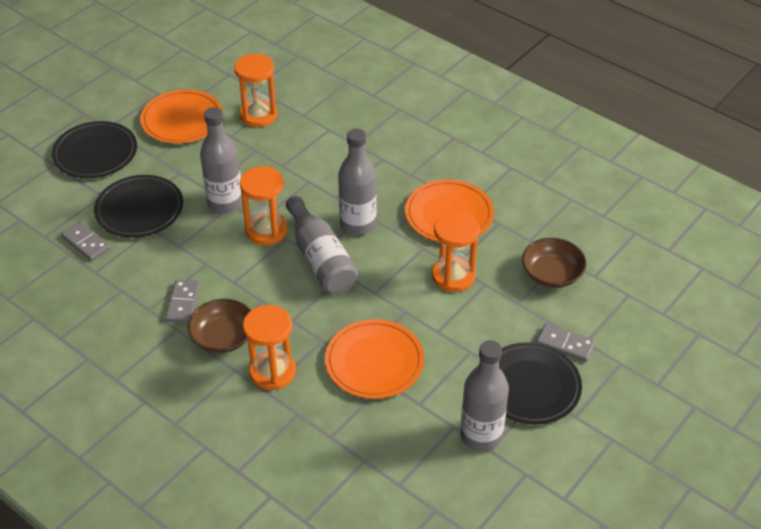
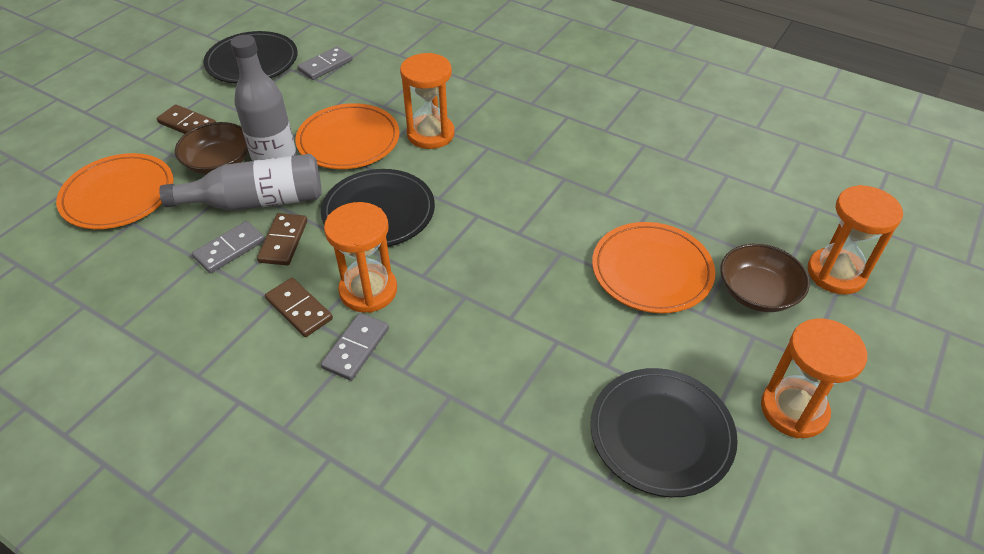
brown domino: 0 -> 3
grey bottle: 4 -> 2

